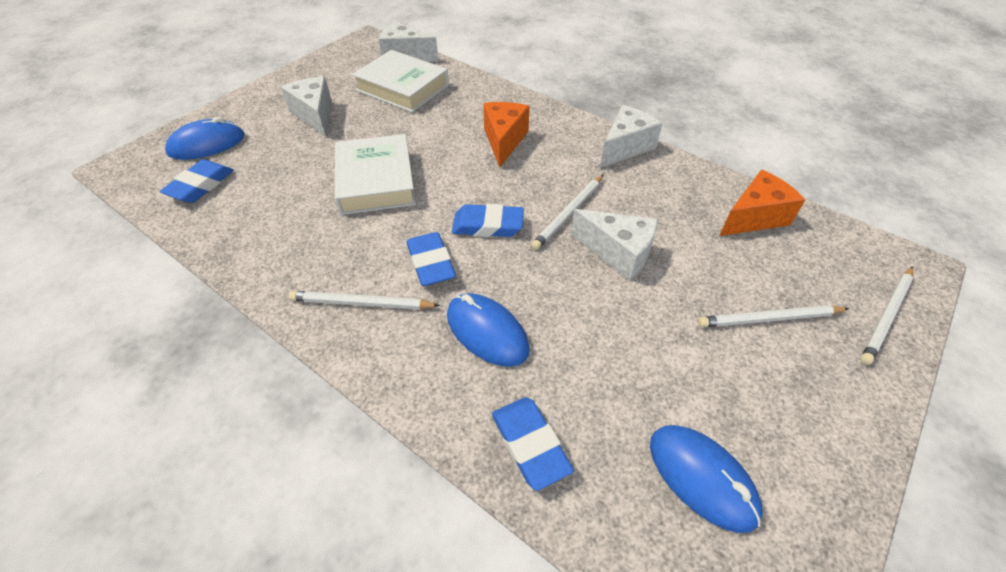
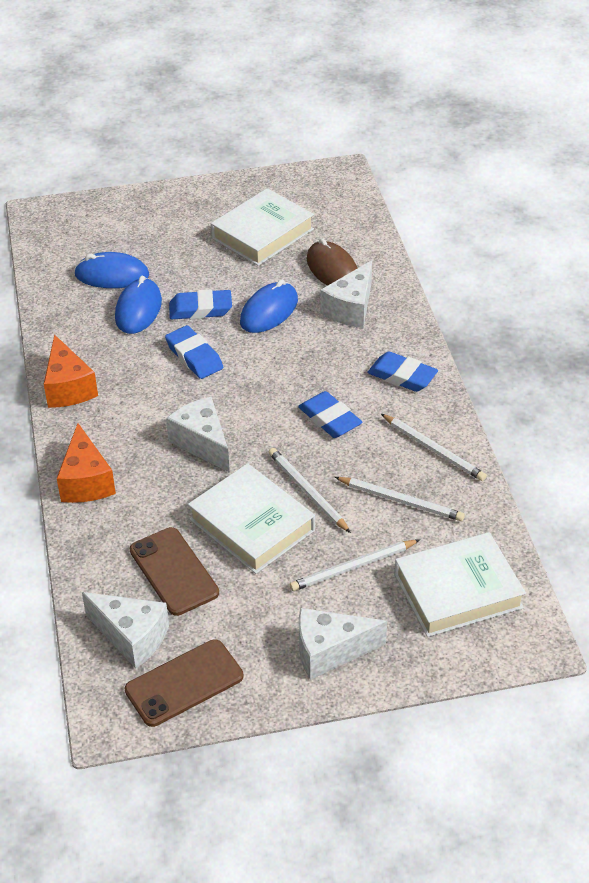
brown mouse: 0 -> 1
brown phone: 0 -> 2
white book: 2 -> 3

